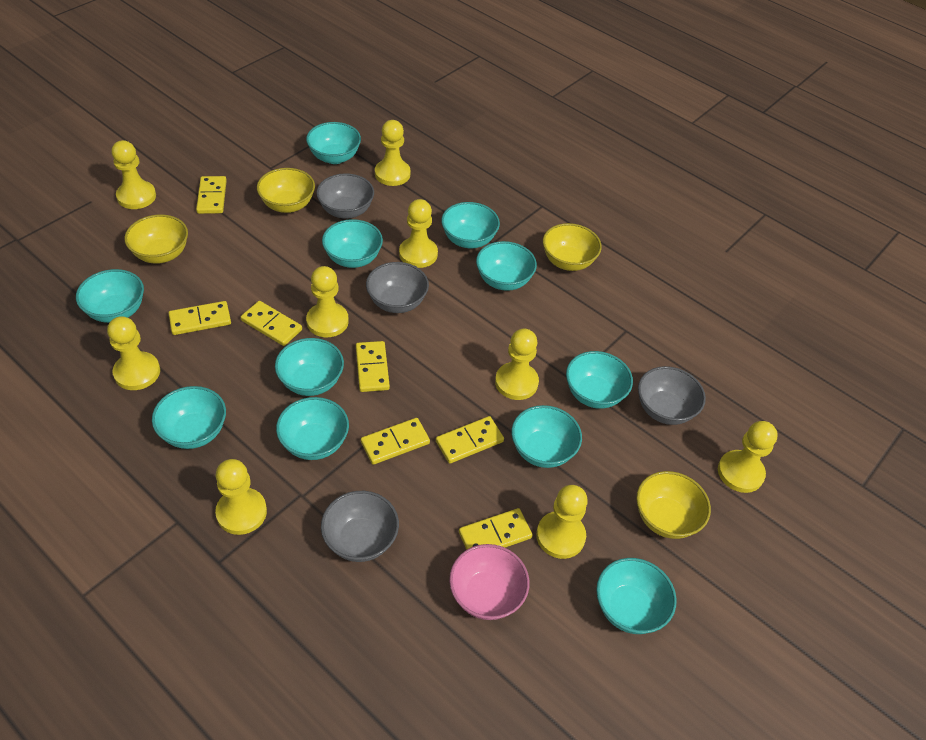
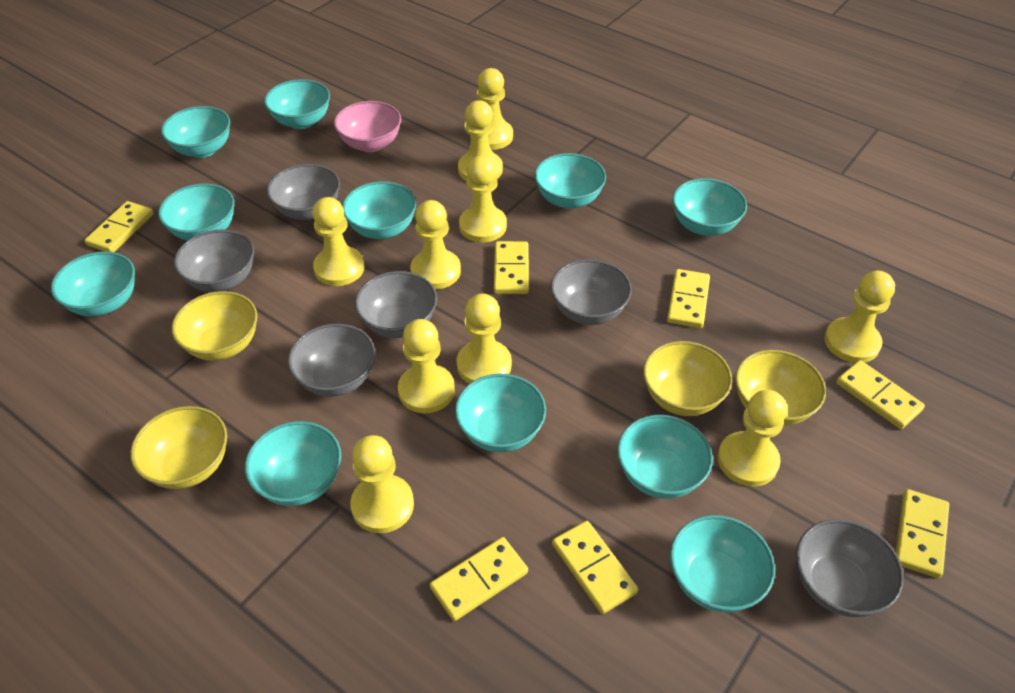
grey bowl: 4 -> 6
yellow pawn: 9 -> 10

